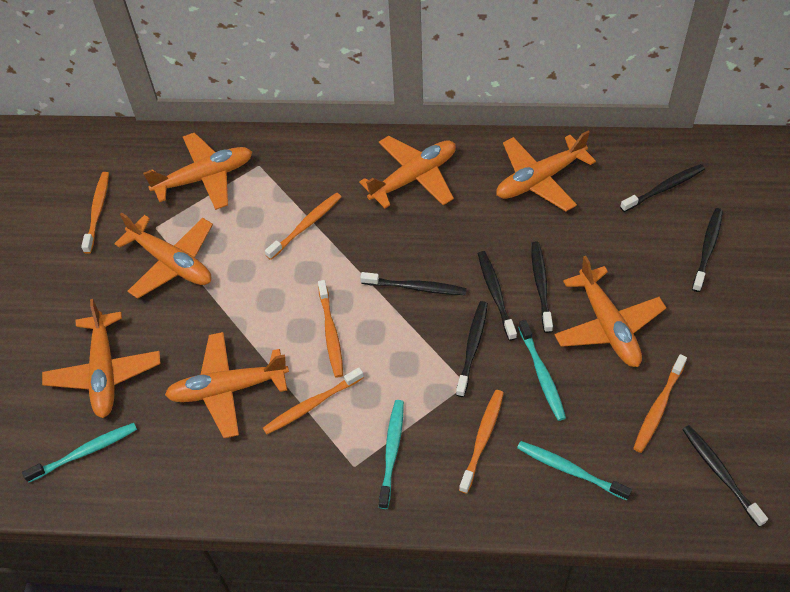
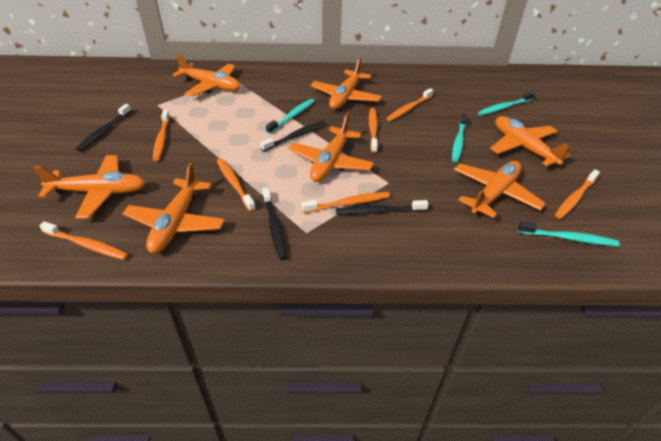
black toothbrush: 7 -> 4
orange toothbrush: 6 -> 7

